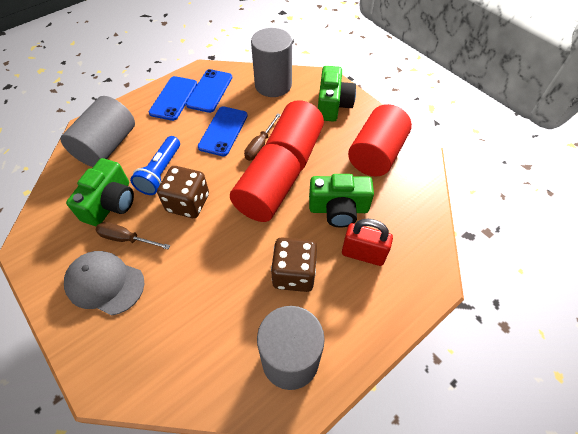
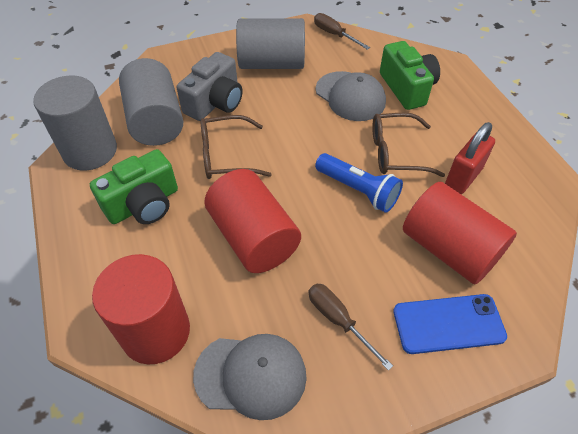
blue phone: 3 -> 1
brown dice: 2 -> 0
brown glasses: 0 -> 2
green camera: 3 -> 2
grey camera: 0 -> 1
grey cap: 1 -> 2

